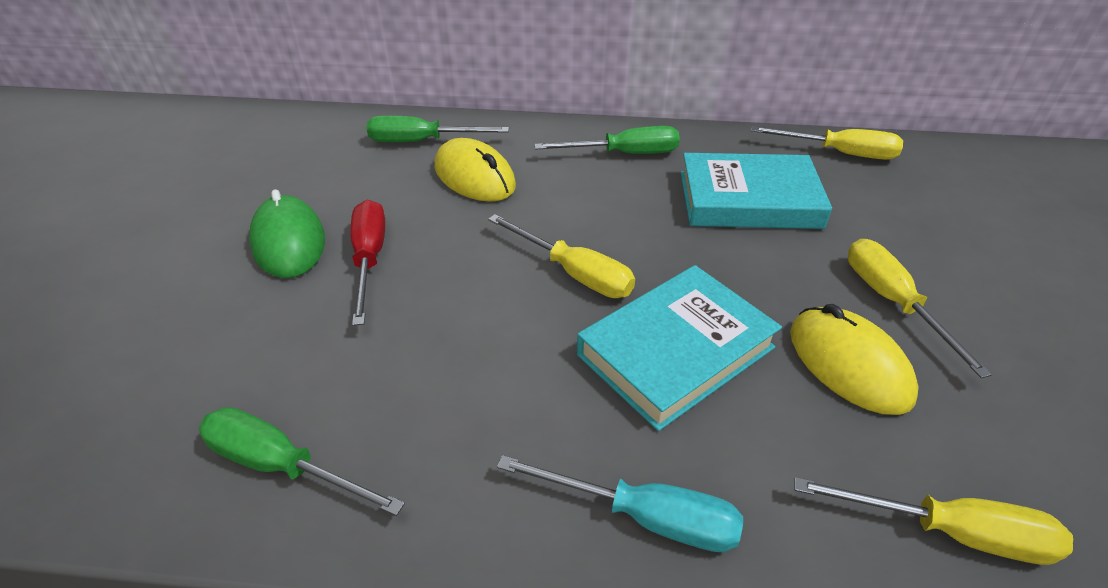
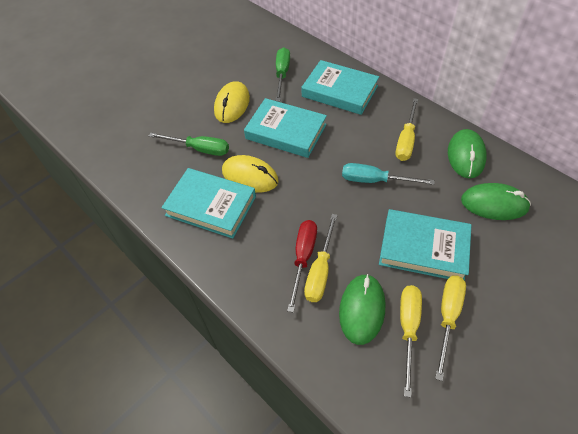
green mouse: 1 -> 3
green screwdriver: 3 -> 2
turquoise book: 2 -> 4

